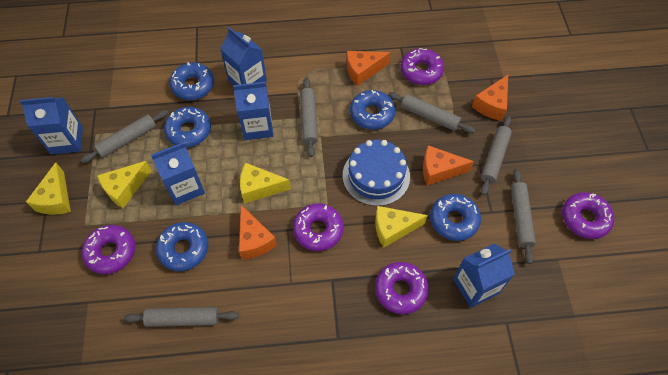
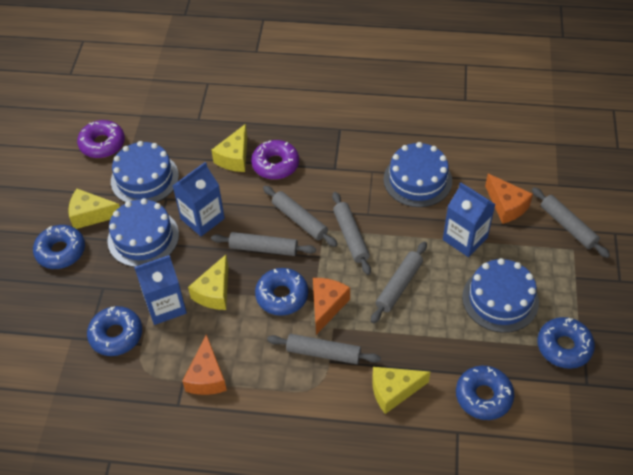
blue cake: 1 -> 4
blue carton: 5 -> 3
orange cheese: 4 -> 3
purple donut: 5 -> 2

